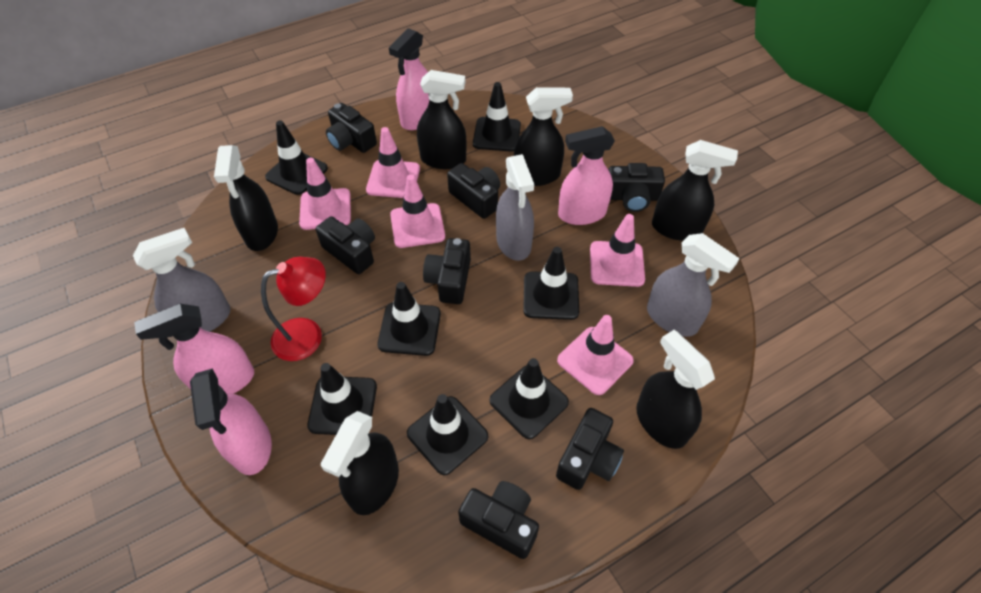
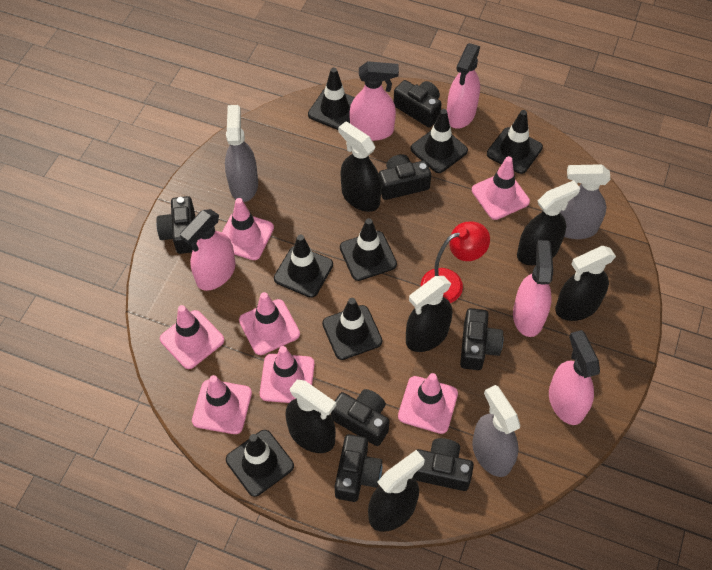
pink spray bottle: 4 -> 5
pink traffic cone: 5 -> 7

